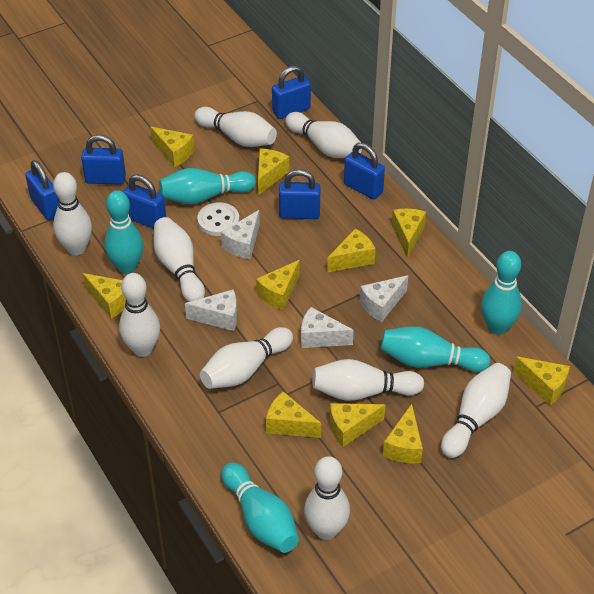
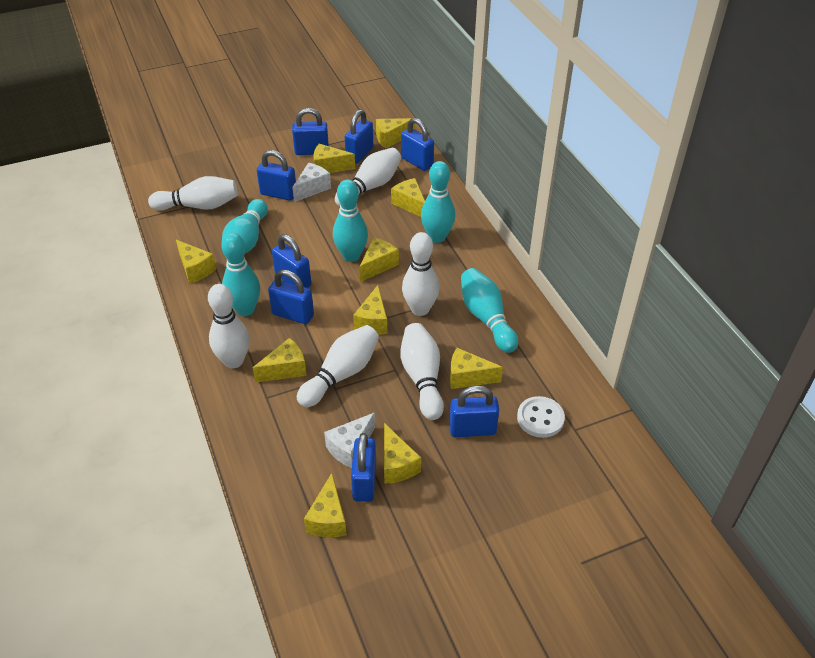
blue padlock: 6 -> 8
white bowling pin: 9 -> 6
white cheese: 4 -> 2

